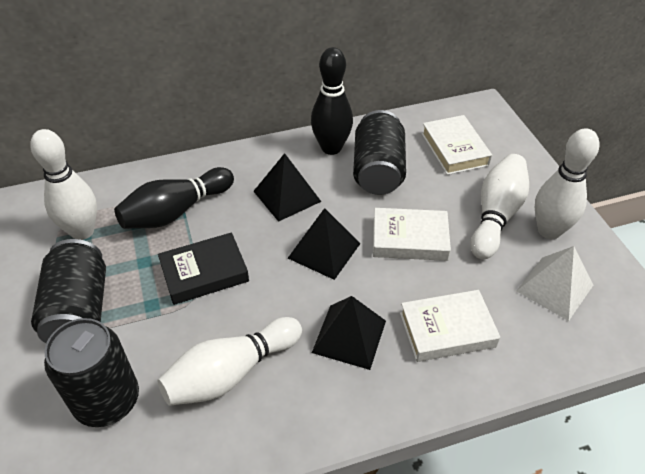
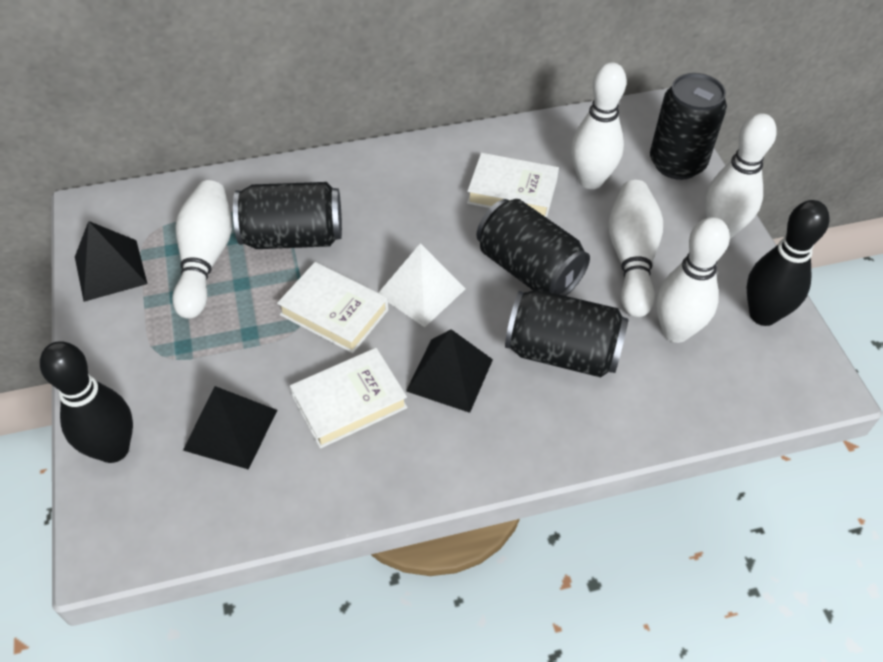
black book: 1 -> 0
black can: 3 -> 4
white bowling pin: 4 -> 5

